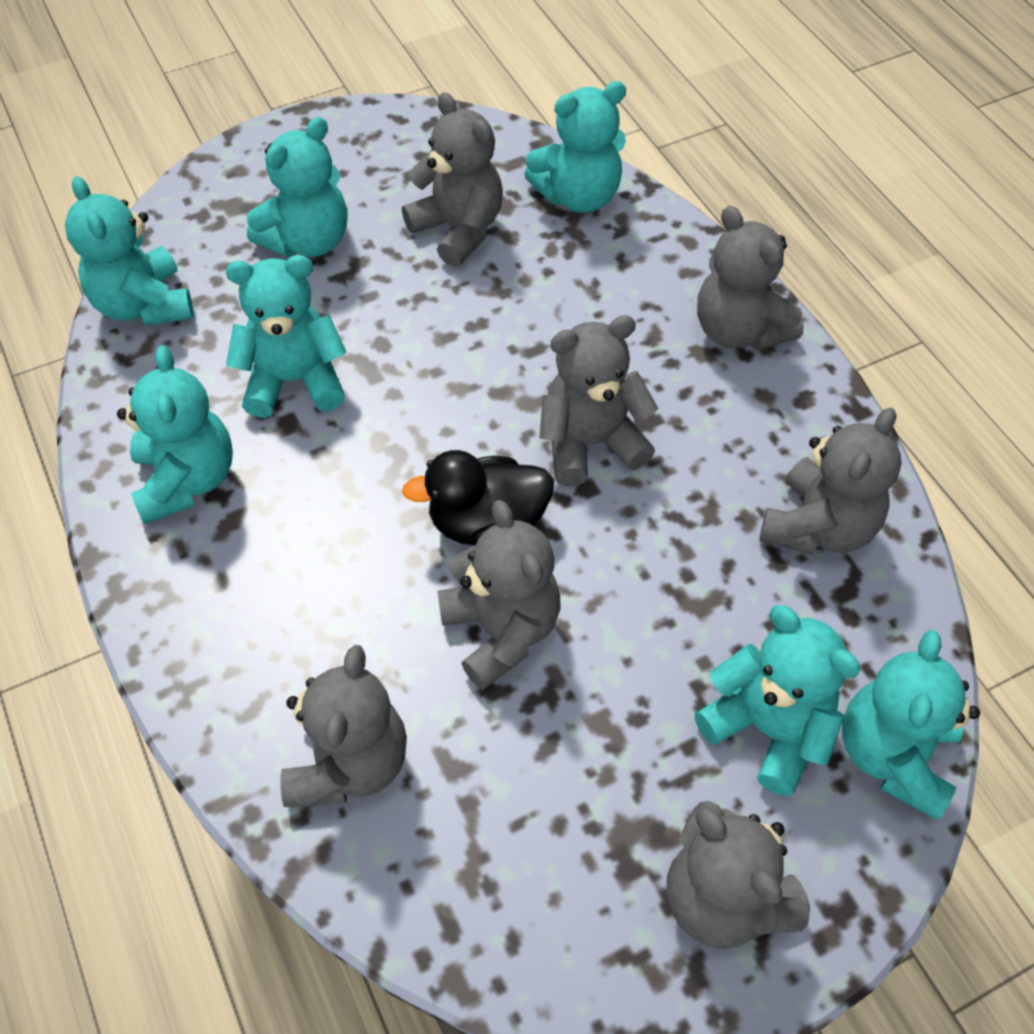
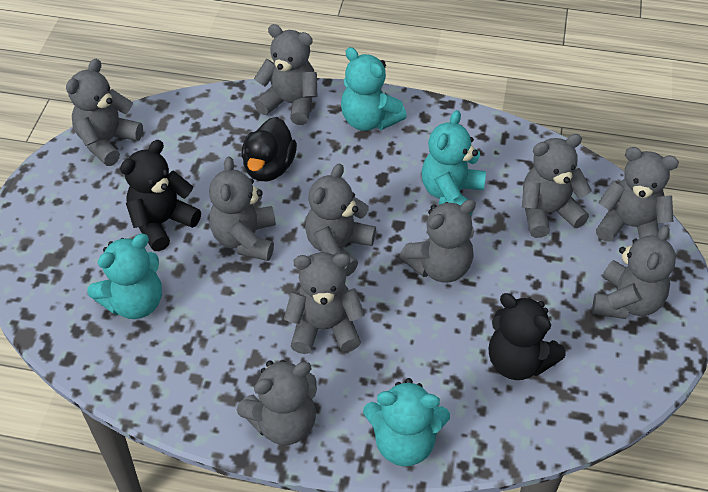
black teddy bear: 0 -> 2
grey teddy bear: 7 -> 10
turquoise teddy bear: 7 -> 4

